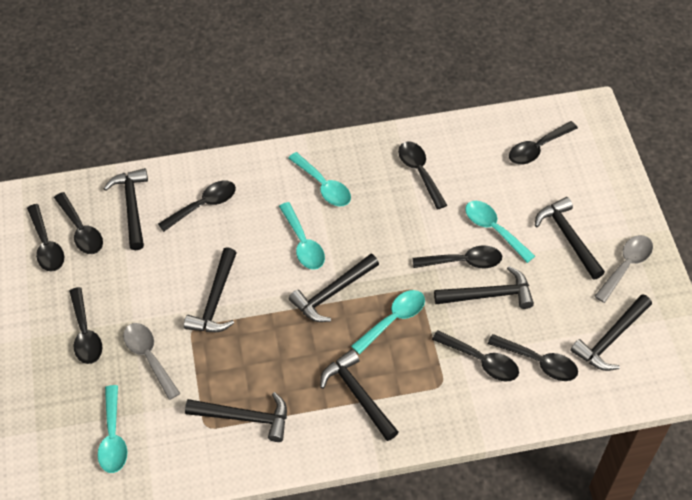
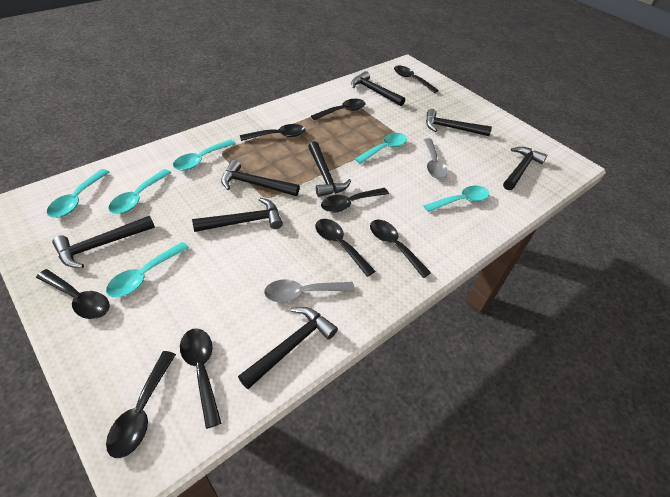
turquoise spoon: 5 -> 6

